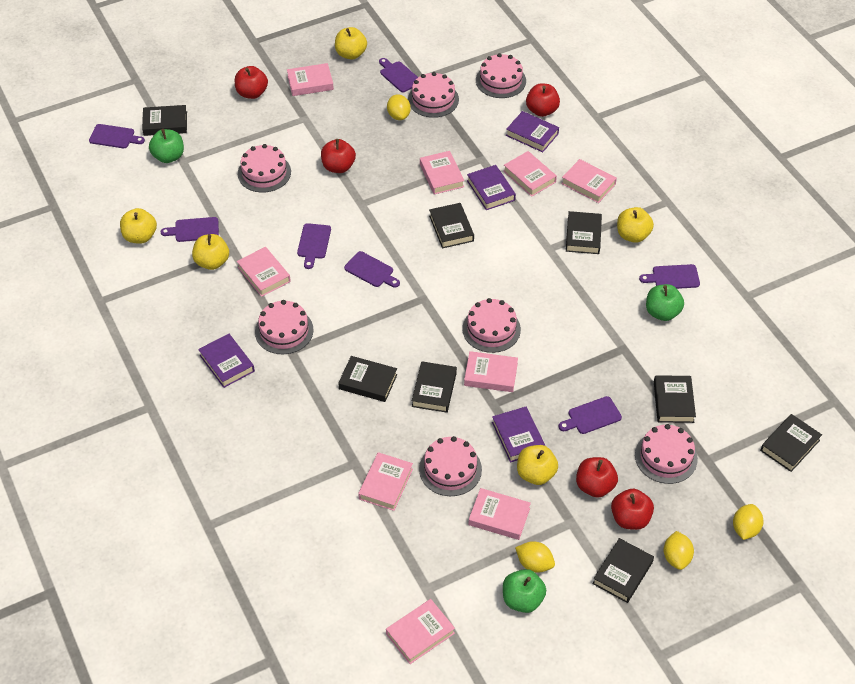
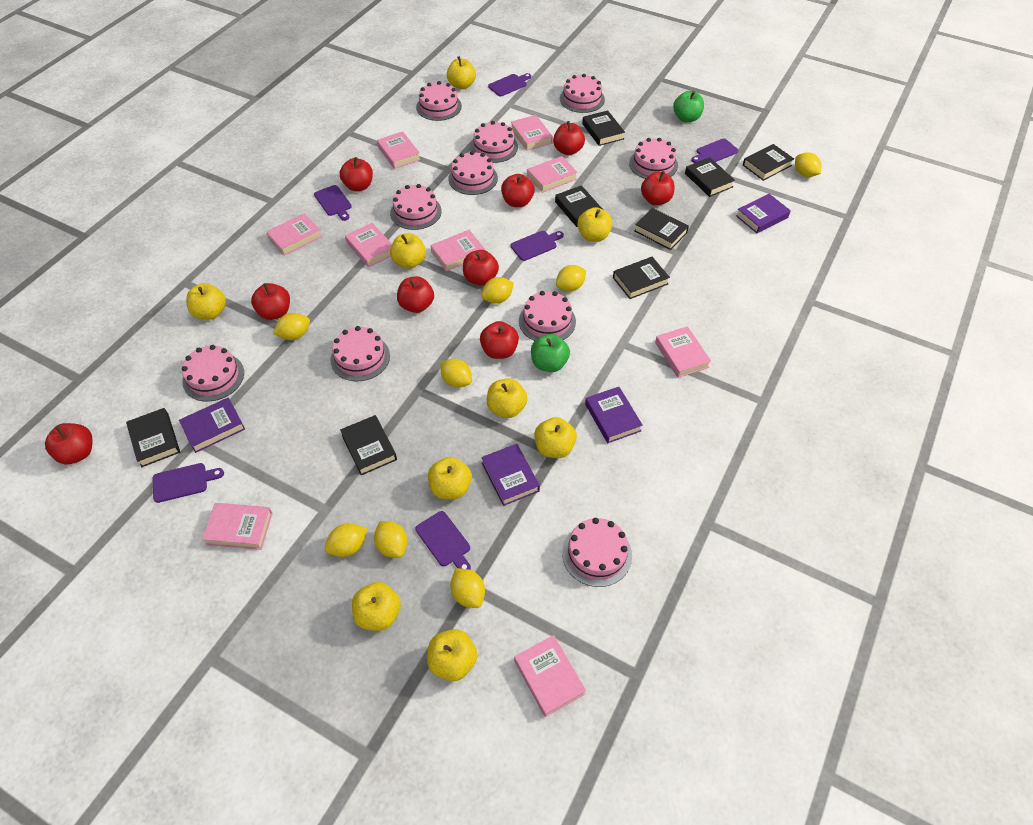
green apple: 3 -> 2
pink cake: 7 -> 10
purple cutting board: 7 -> 6
red apple: 5 -> 9
yellow apple: 5 -> 9
yellow lemon: 4 -> 8

